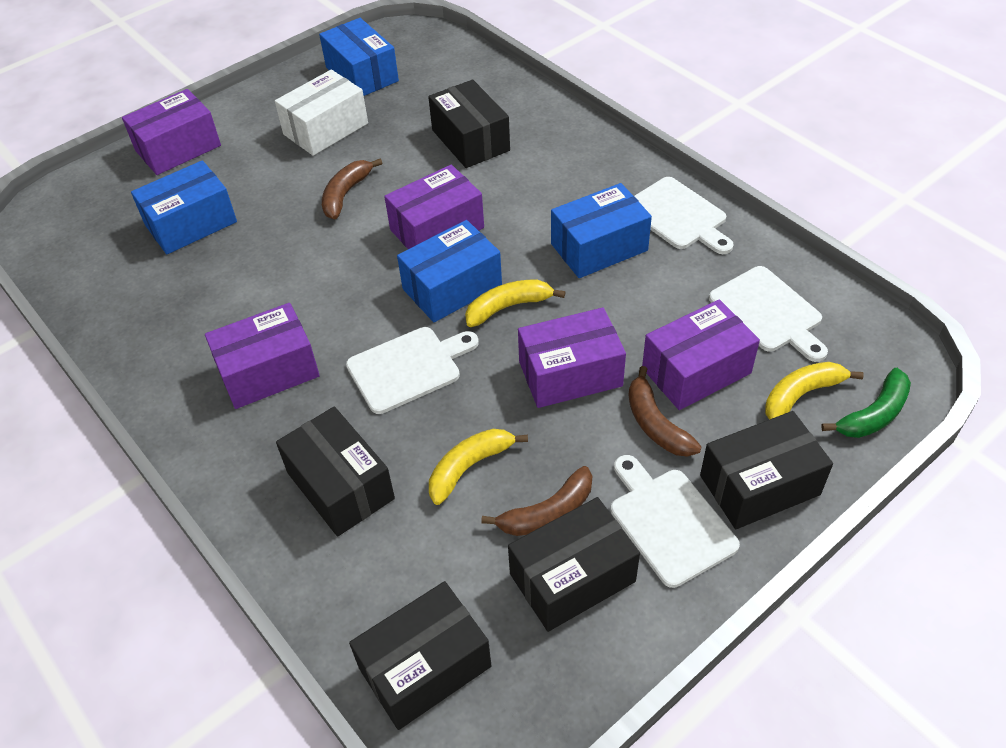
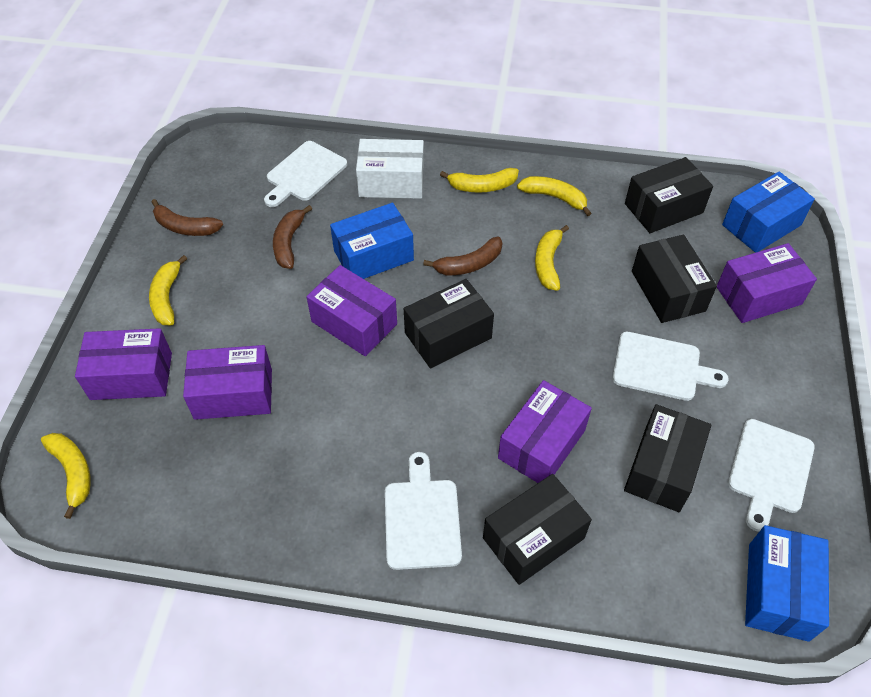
blue box: 4 -> 3
green banana: 1 -> 0
yellow banana: 3 -> 5

